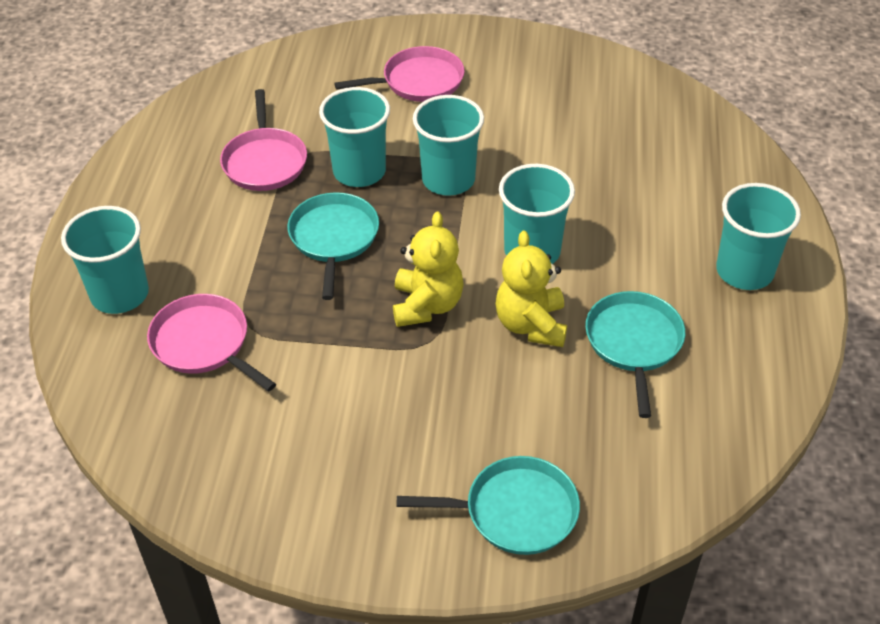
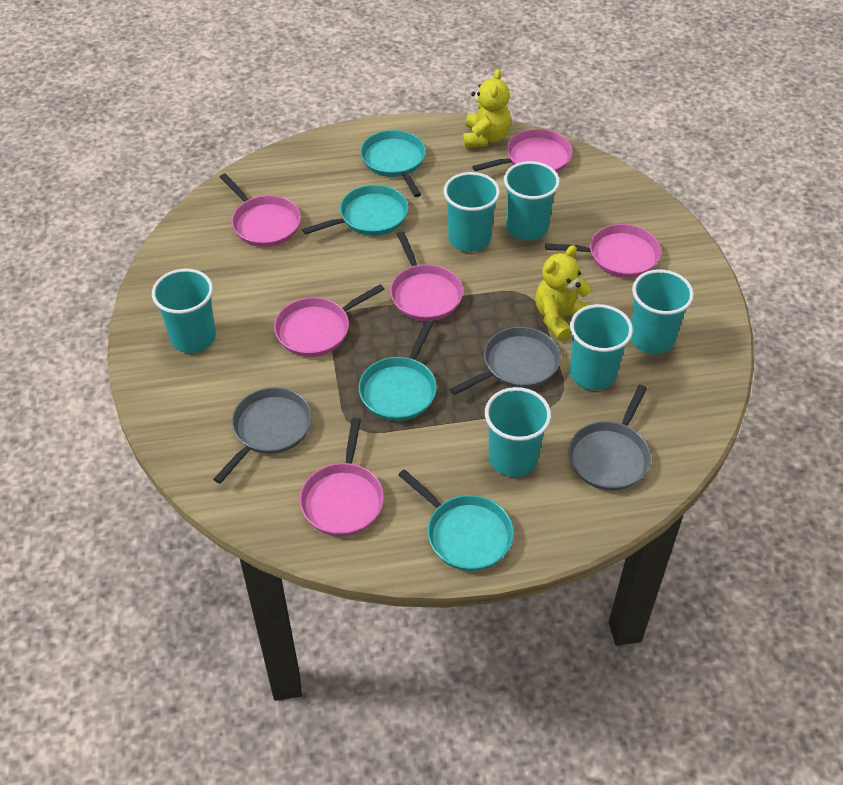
grey pan: 0 -> 3
pink pan: 3 -> 6
turquoise cup: 5 -> 6
turquoise pan: 3 -> 4

